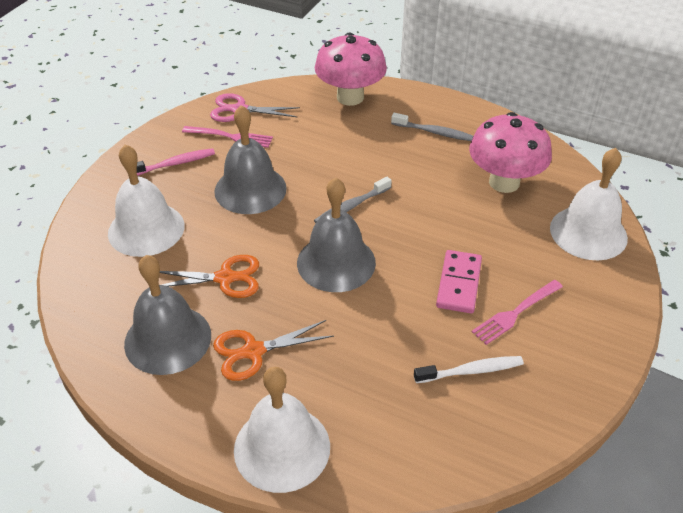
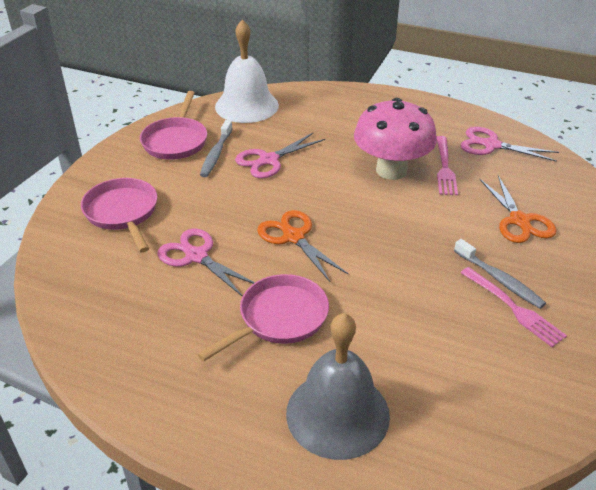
grey bell: 3 -> 1
pink domino: 1 -> 0
pink mushroom: 2 -> 1
pink pan: 0 -> 3
pink scissors: 1 -> 3
pink toothbrush: 1 -> 0
white bell: 3 -> 1
white toothbrush: 1 -> 0

